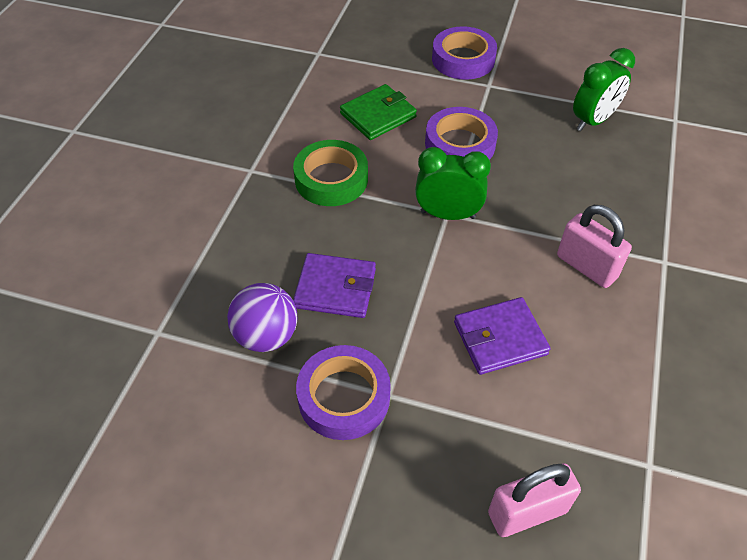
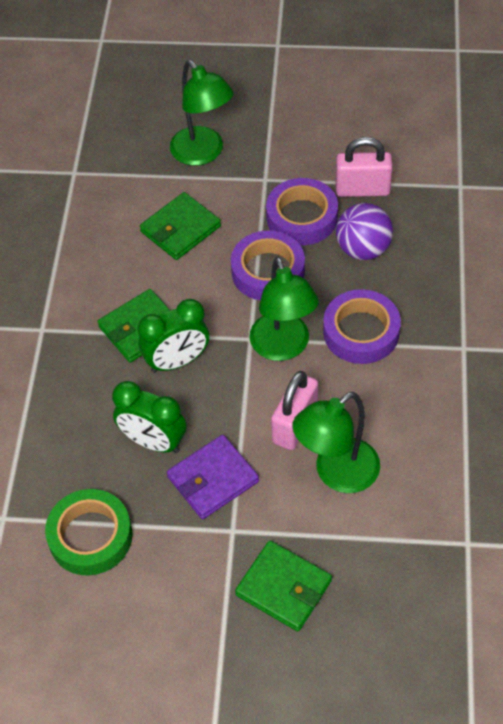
green lamp: 0 -> 3
green wallet: 1 -> 3
purple wallet: 2 -> 1

